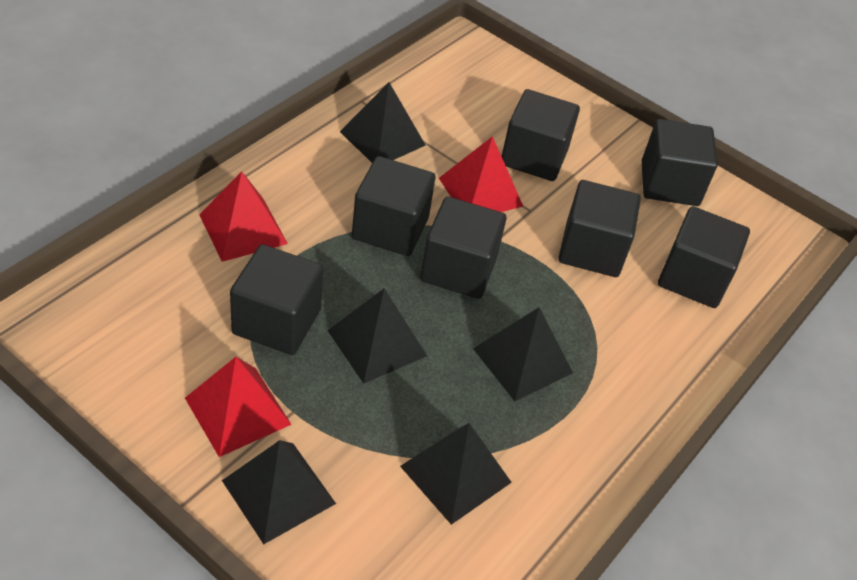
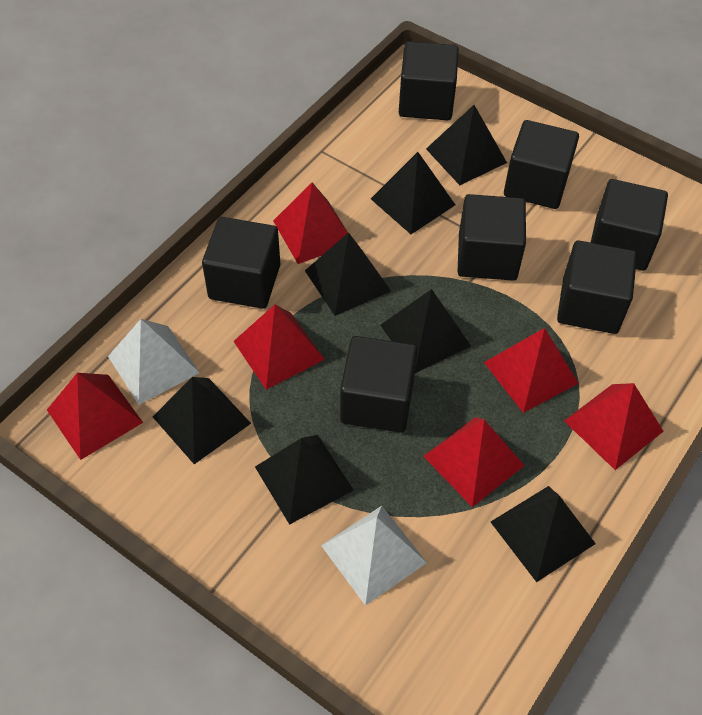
black pyramid: 5 -> 7
red pyramid: 3 -> 6
white pyramid: 0 -> 2

